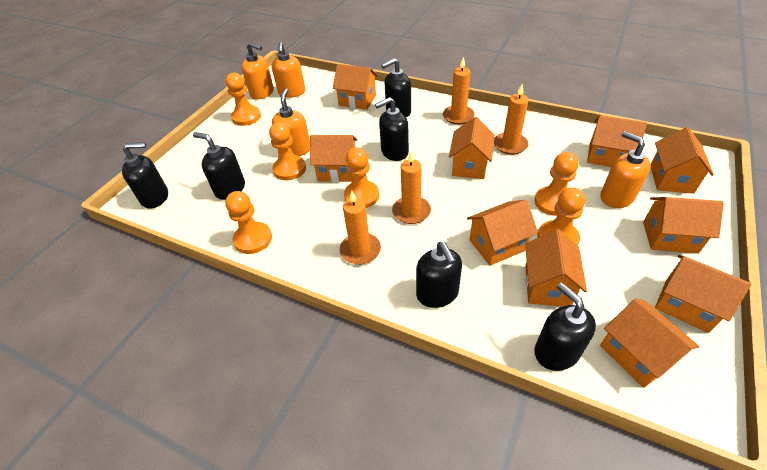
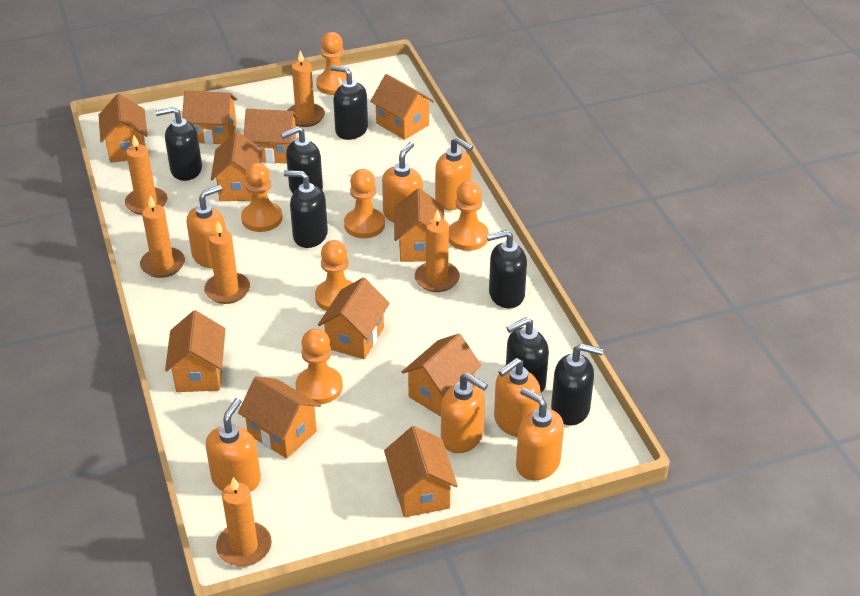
black soap dispenser: 6 -> 7
orange candle: 4 -> 6
orange house: 10 -> 11
orange soap dispenser: 4 -> 7

